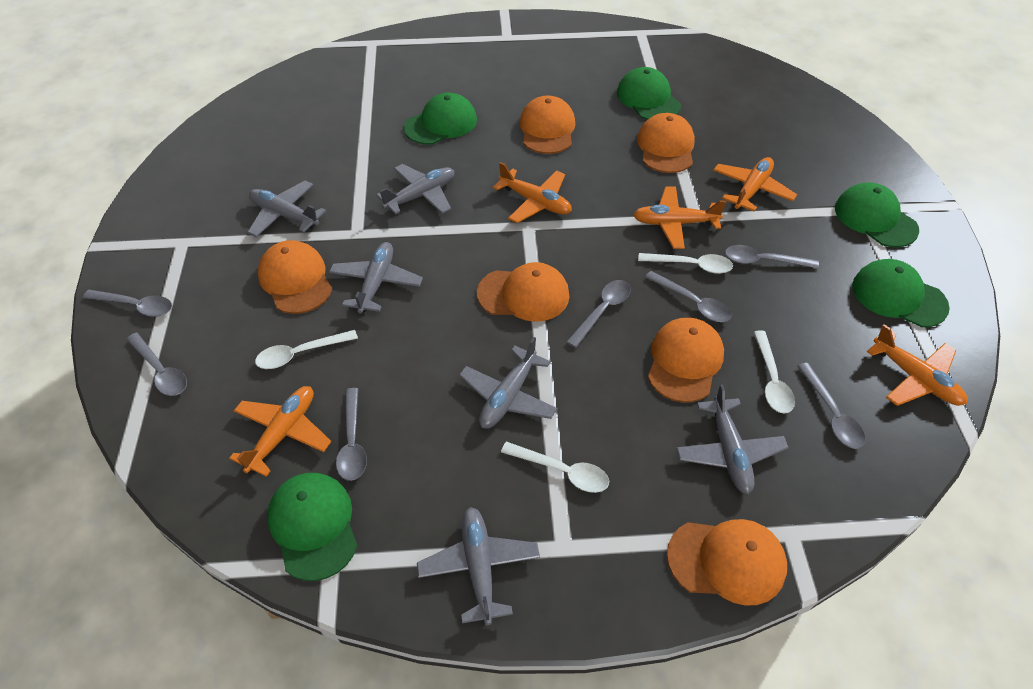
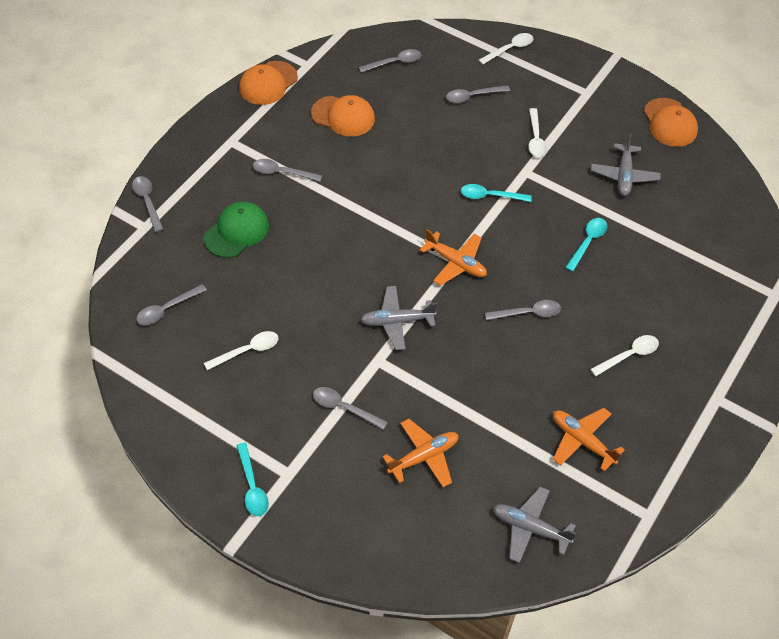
green cap: 5 -> 1
grey plane: 6 -> 3
orange cap: 6 -> 3
orange plane: 5 -> 3
turquoise spoon: 0 -> 3

